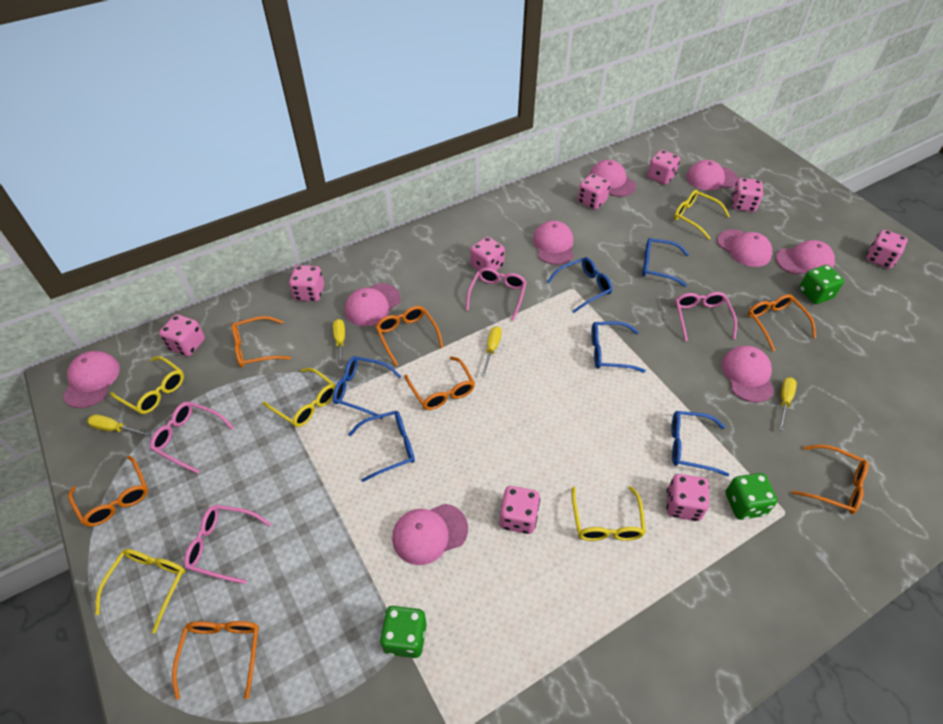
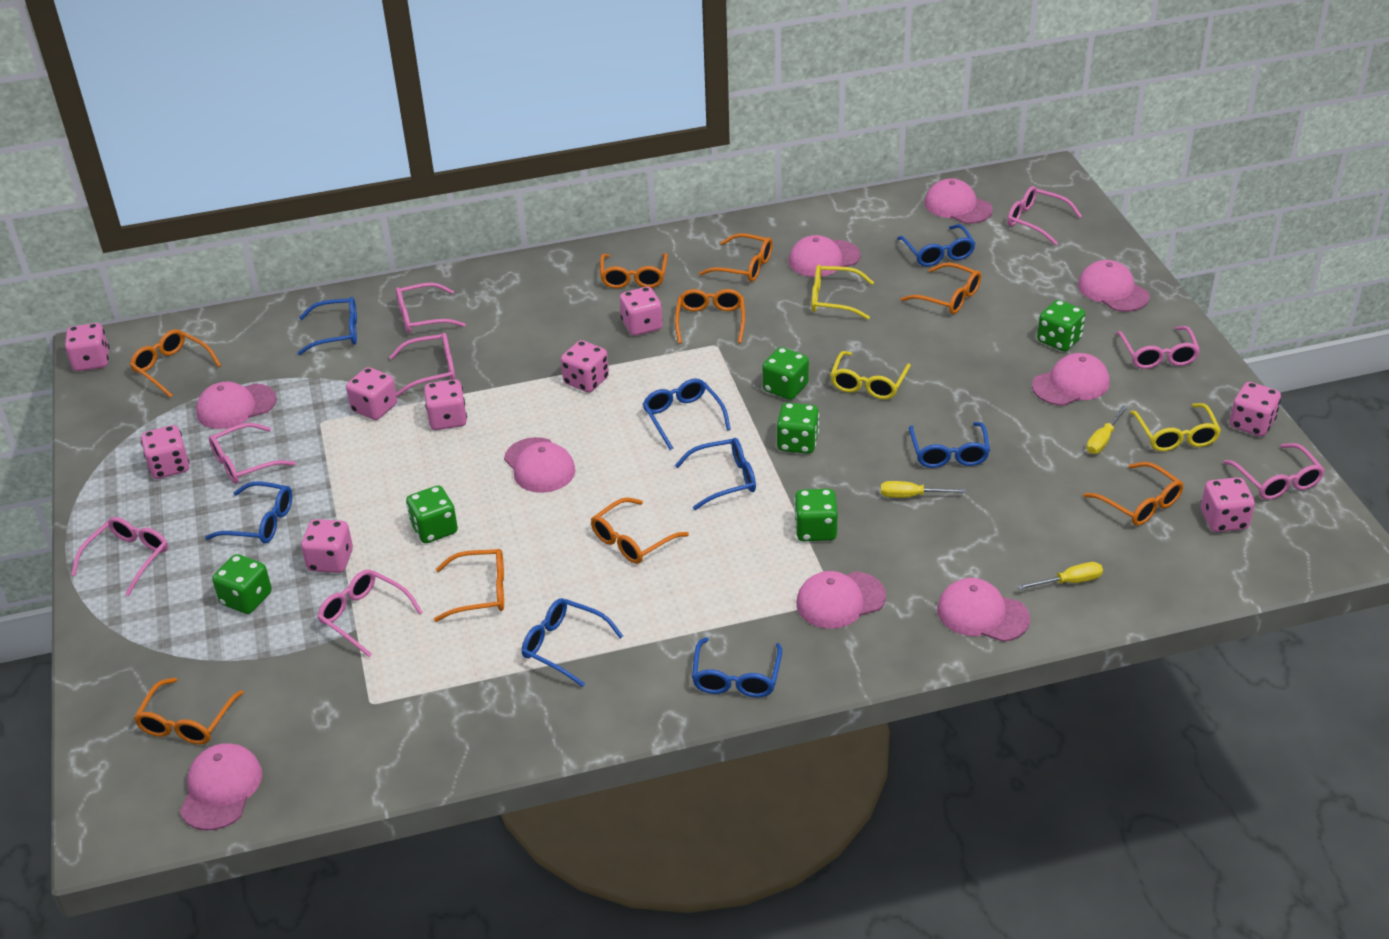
blue glasses: 6 -> 8
green dice: 3 -> 6
orange glasses: 7 -> 9
pink glasses: 4 -> 8
yellow glasses: 5 -> 3
yellow screwdriver: 4 -> 3

